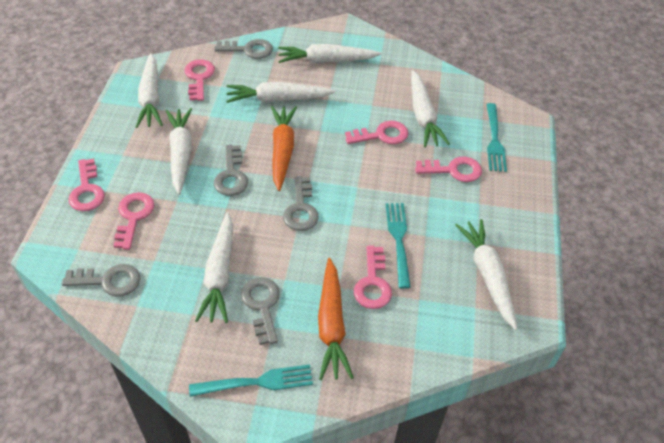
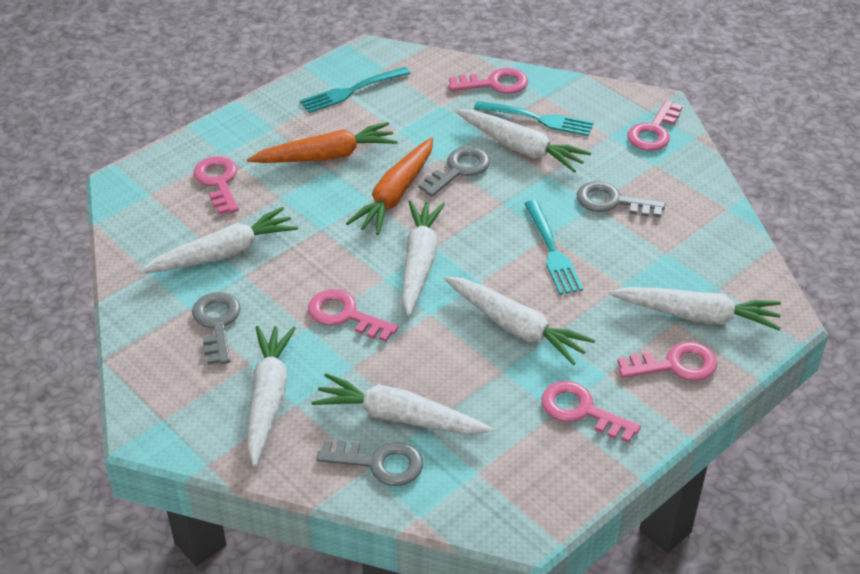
grey key: 5 -> 4

